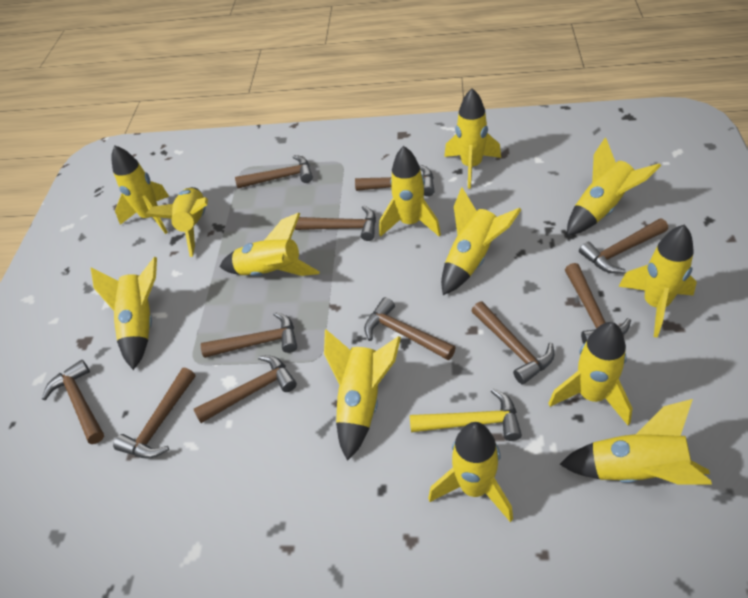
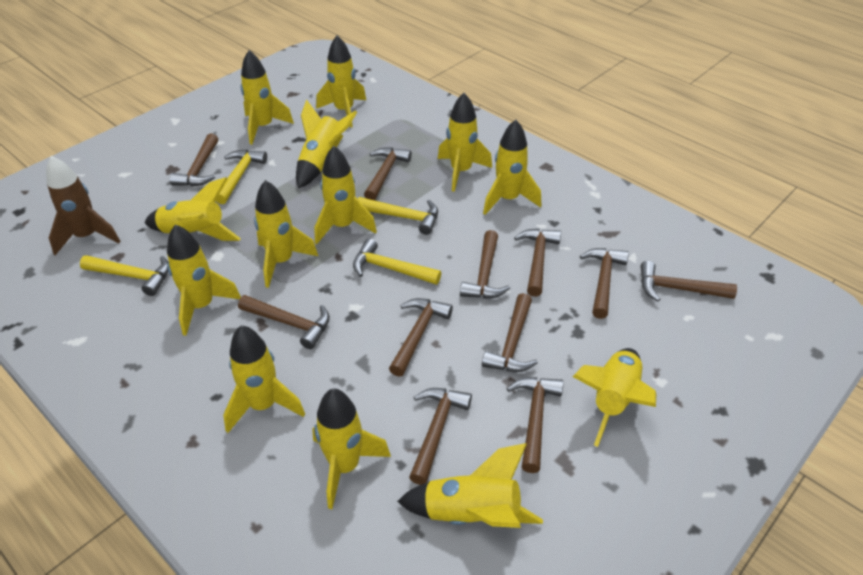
brown rocket: 0 -> 1
yellow hammer: 1 -> 4

